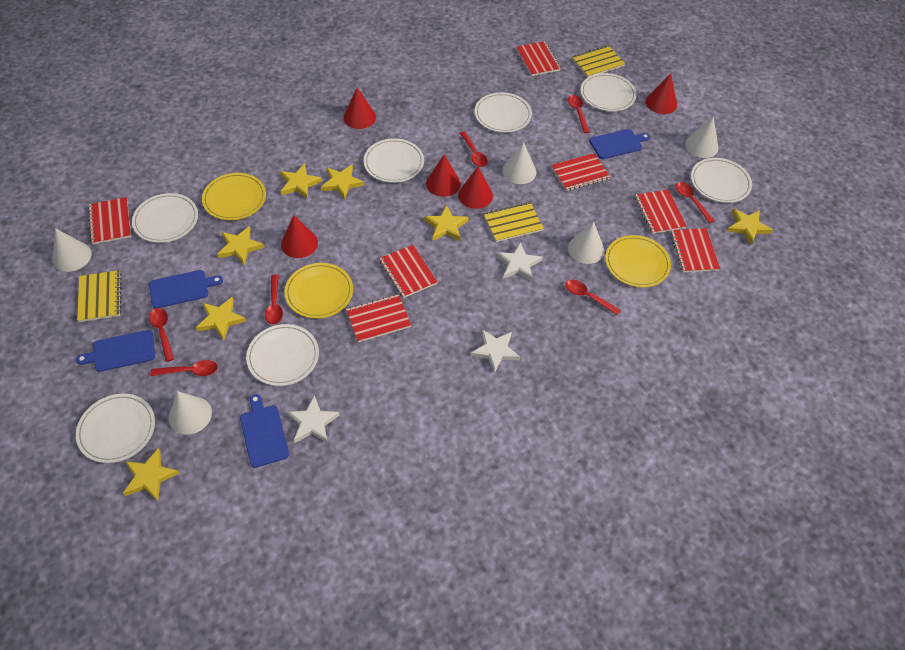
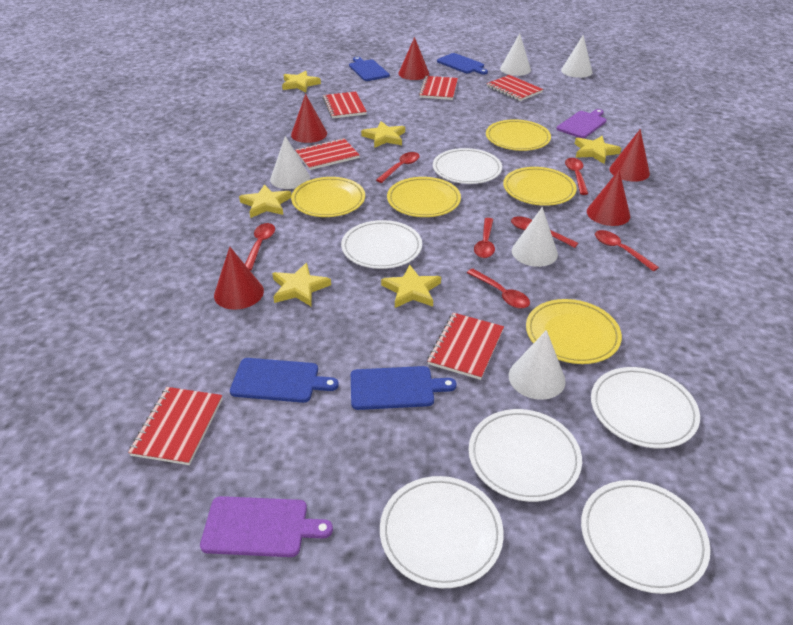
purple cutting board: 0 -> 2
red notebook: 7 -> 6
white plate: 7 -> 6
white star: 3 -> 0
yellow notebook: 3 -> 0
yellow plate: 3 -> 5
yellow star: 7 -> 6

